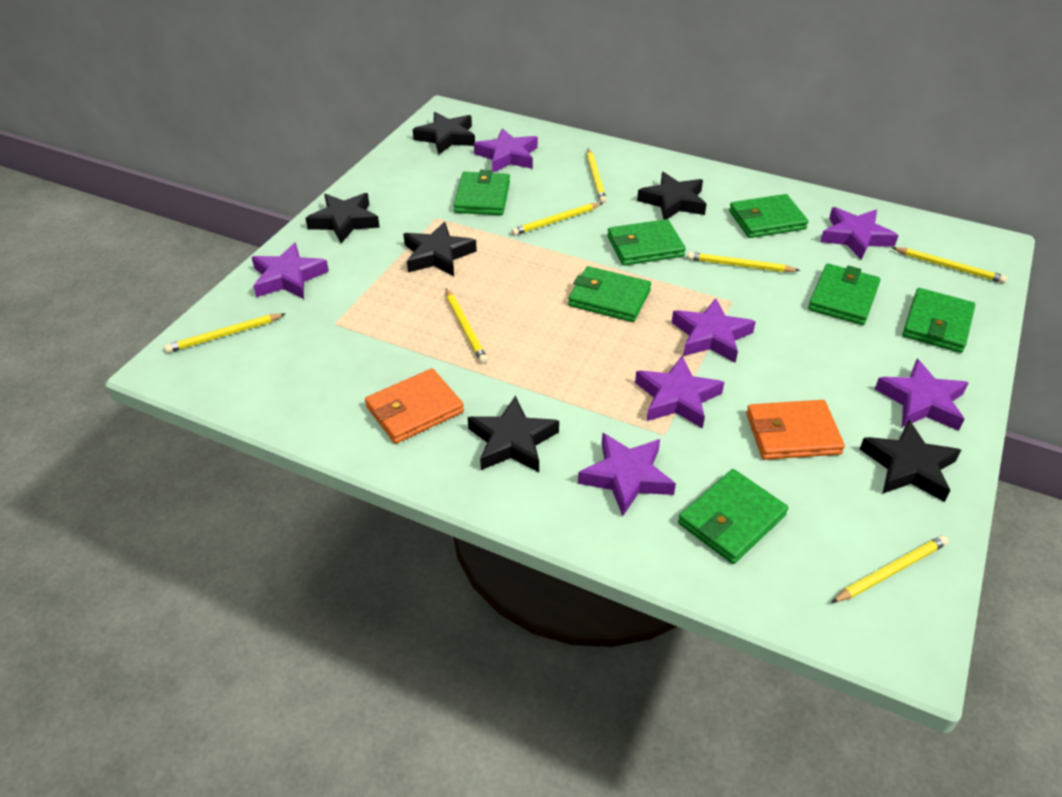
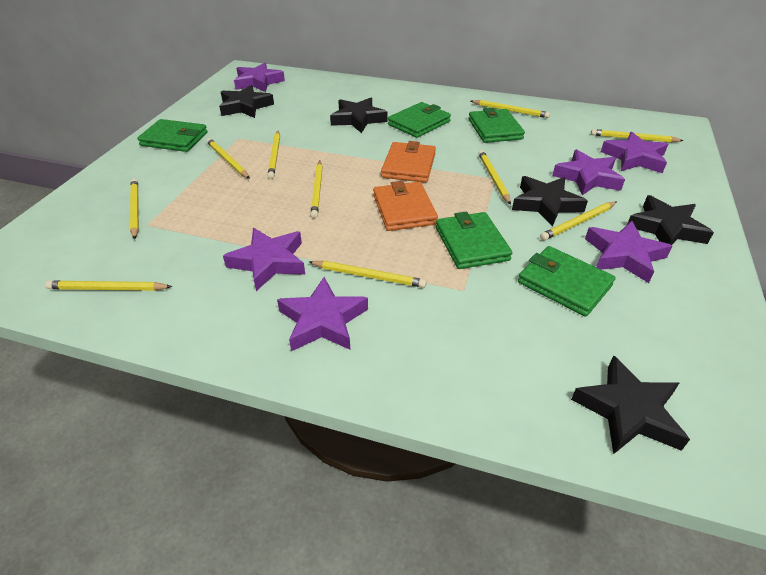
black star: 6 -> 5
green wallet: 7 -> 5
purple star: 7 -> 6
yellow pencil: 7 -> 10

